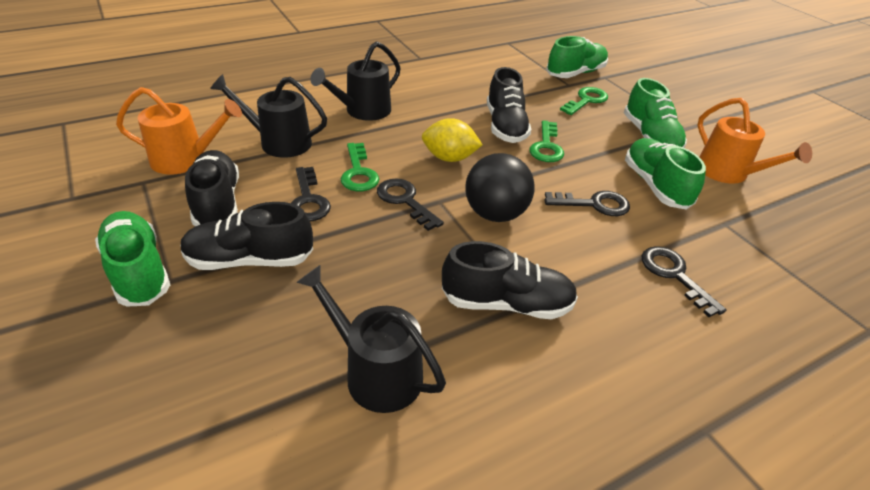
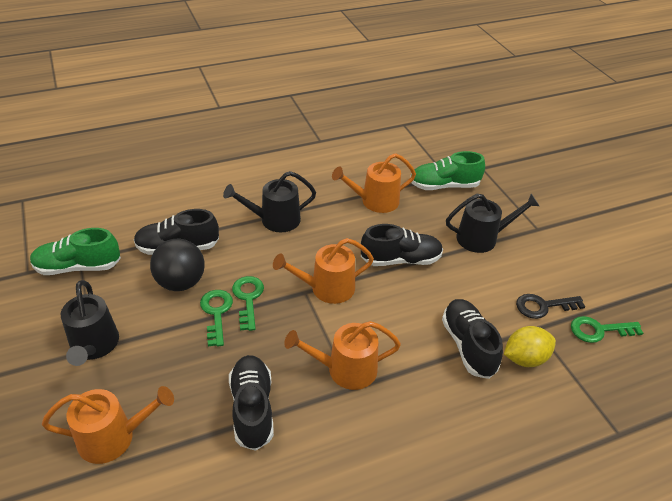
black key: 4 -> 1
green shoe: 4 -> 2
orange watering can: 2 -> 4

